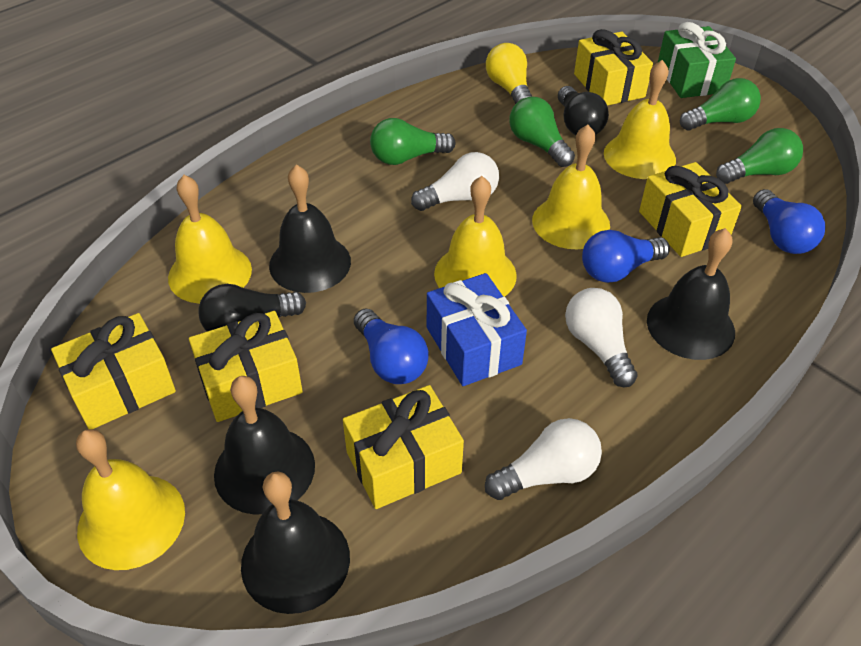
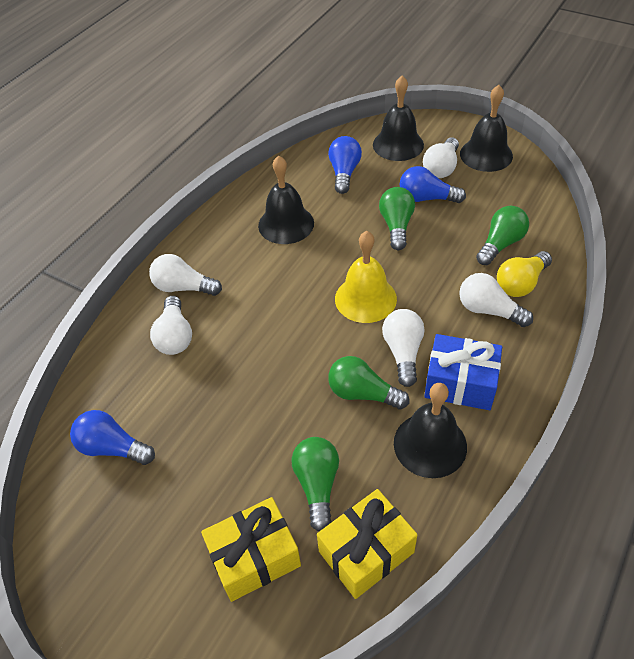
black light bulb: 2 -> 0
green gift: 1 -> 0
white light bulb: 3 -> 5
yellow bell: 5 -> 1
yellow gift: 5 -> 2

